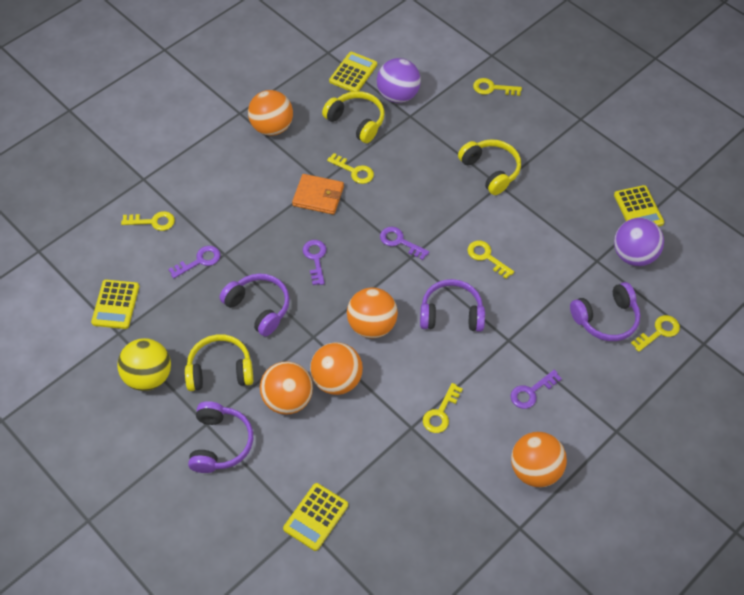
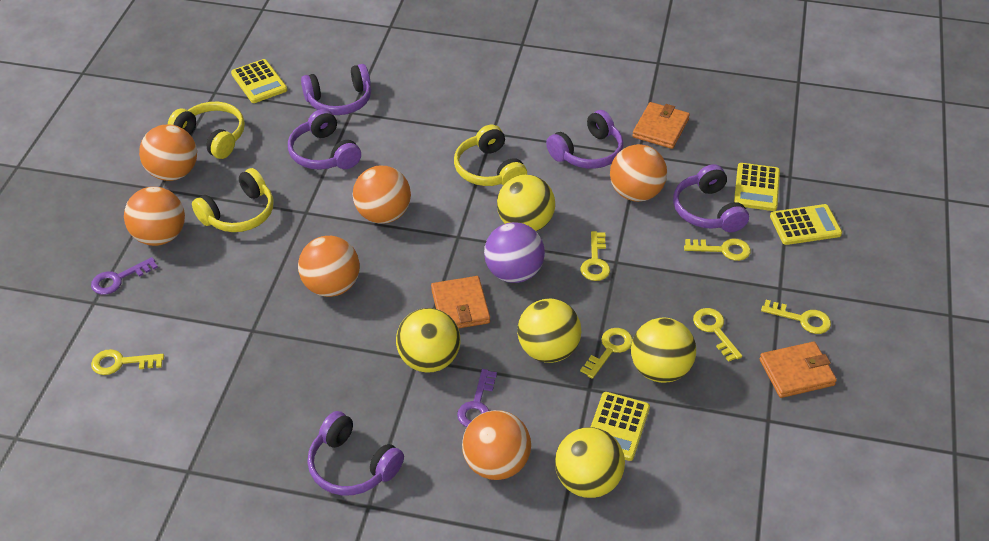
orange ball: 5 -> 6
orange wallet: 1 -> 3
purple ball: 2 -> 1
purple headphones: 4 -> 5
purple key: 4 -> 2
yellow ball: 1 -> 5

